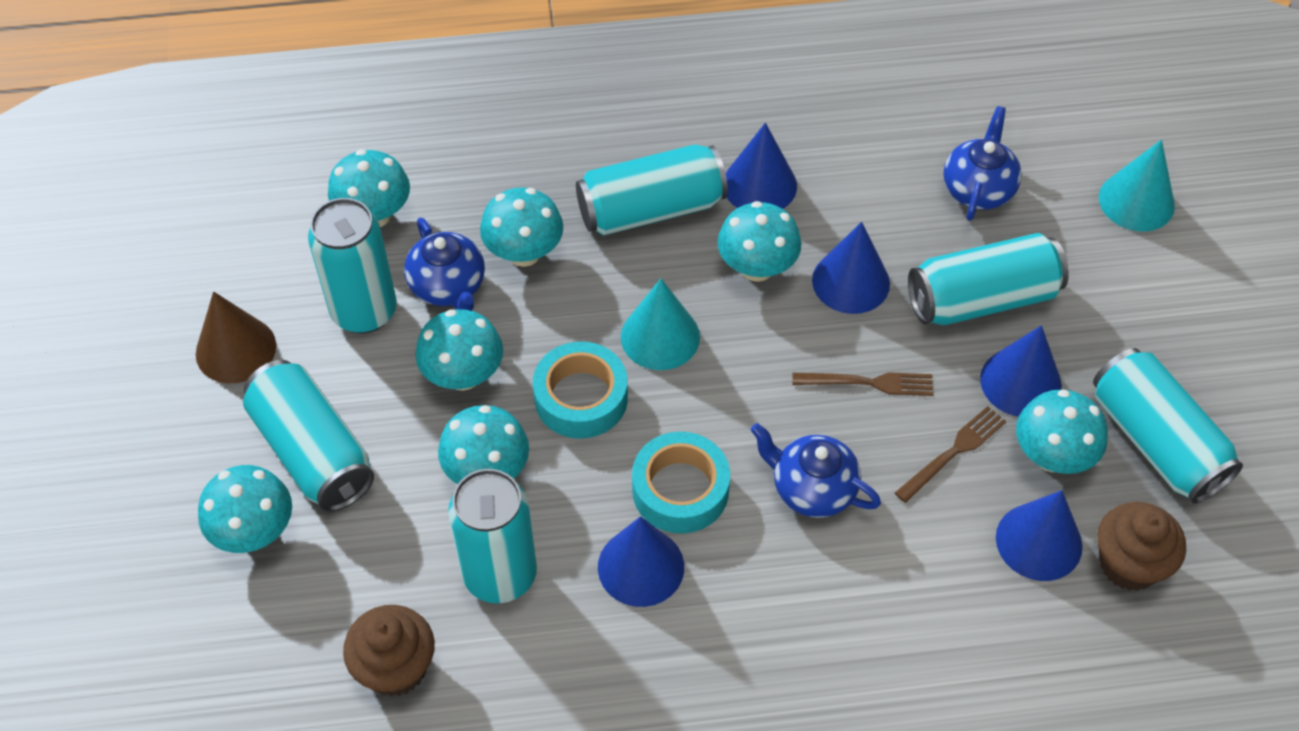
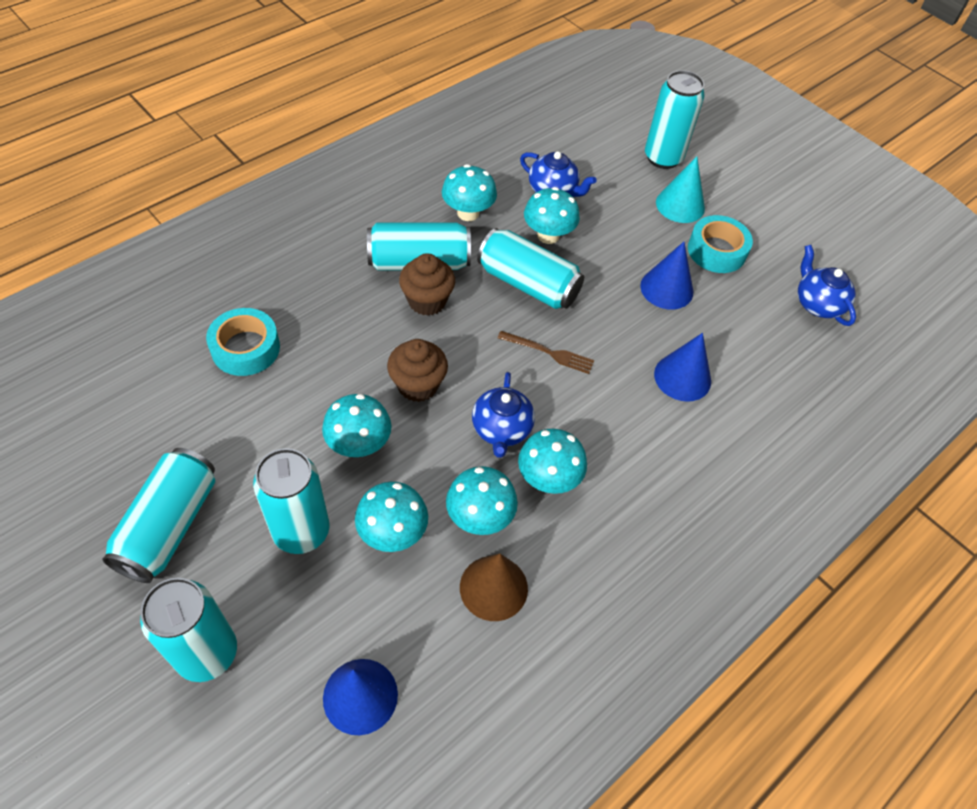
blue cone: 5 -> 3
brown fork: 2 -> 1
turquoise cone: 2 -> 1
turquoise mushroom: 7 -> 6

